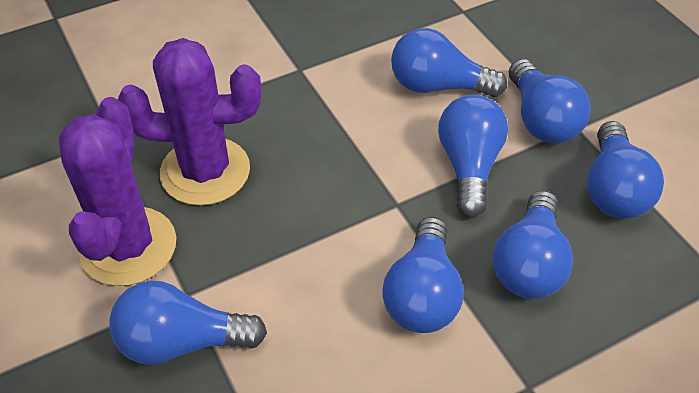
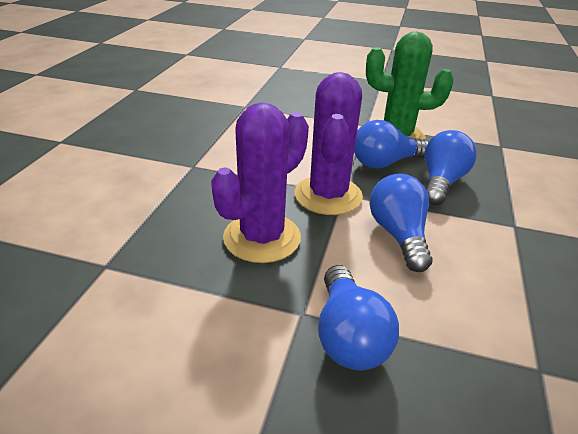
blue light bulb: 7 -> 4
green cactus: 0 -> 1

